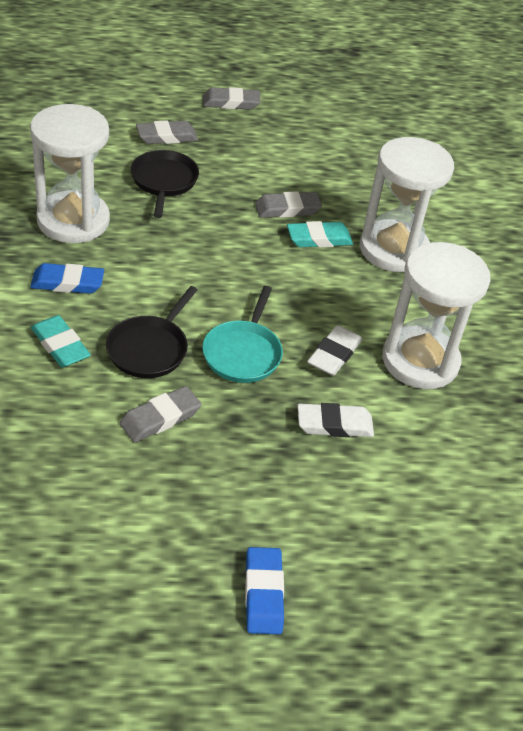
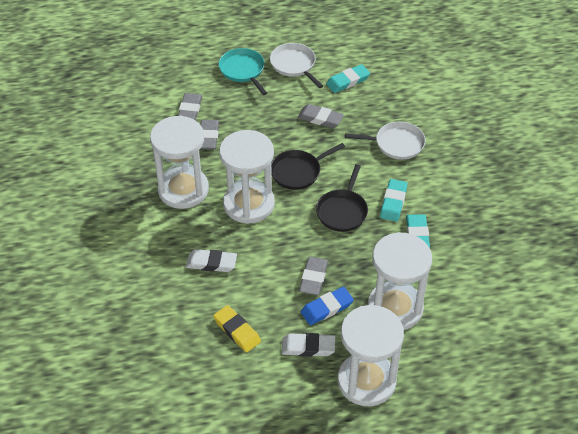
blue eraser: 2 -> 1
turquoise eraser: 2 -> 3
white hourglass: 3 -> 4
white pan: 0 -> 2
yellow eraser: 0 -> 1

